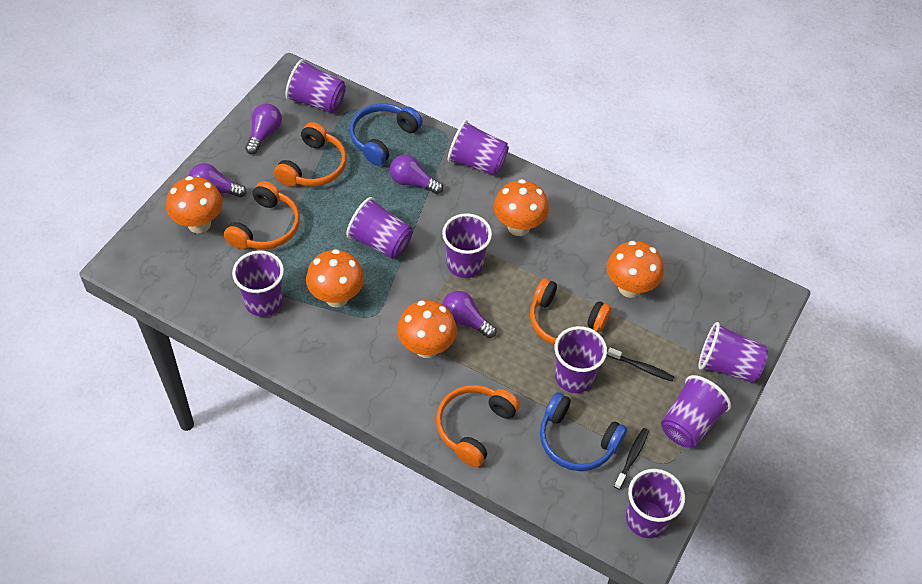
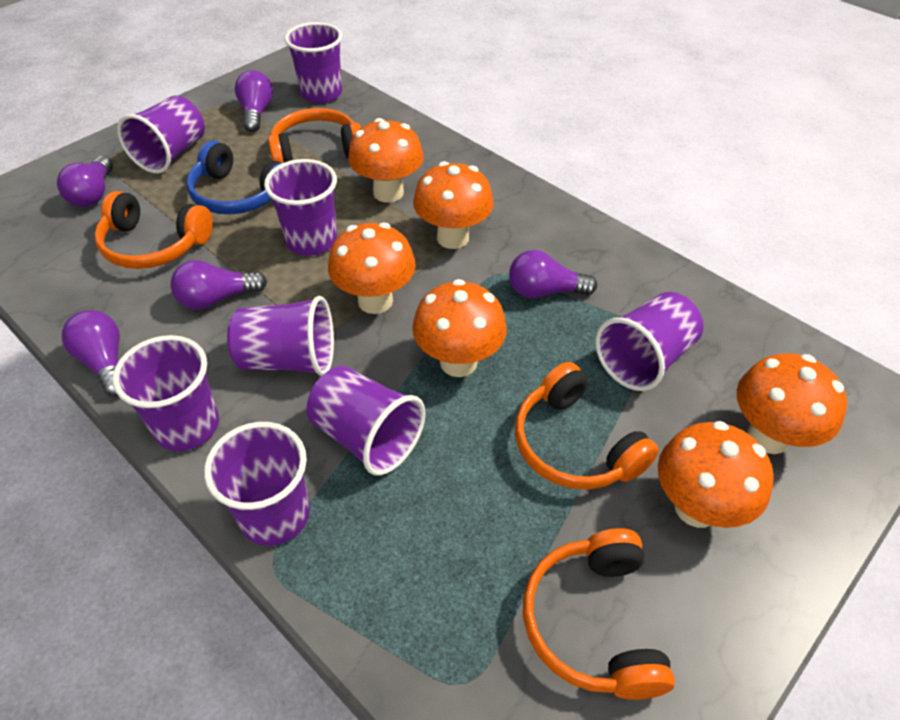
black toothbrush: 2 -> 0
blue headphones: 2 -> 1
orange mushroom: 5 -> 6
purple cup: 9 -> 8
purple light bulb: 4 -> 5

